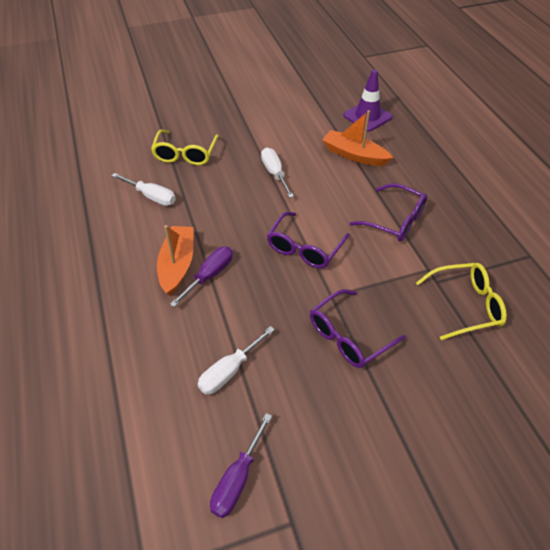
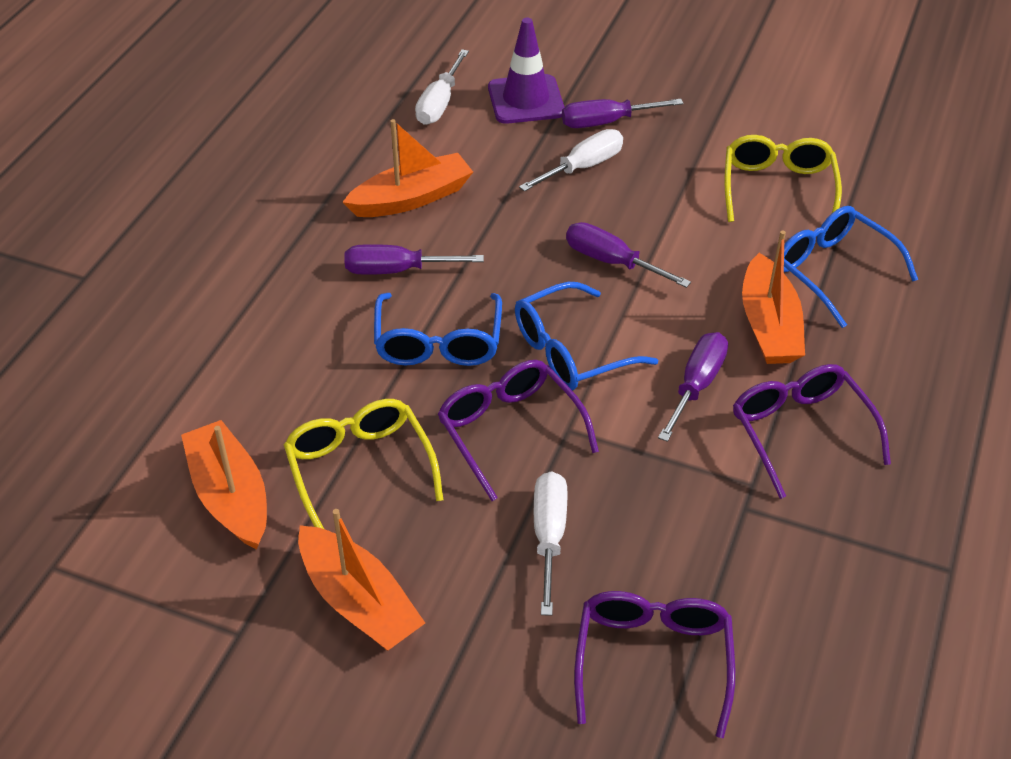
blue glasses: 0 -> 3
orange boat: 2 -> 4
purple screwdriver: 2 -> 4

